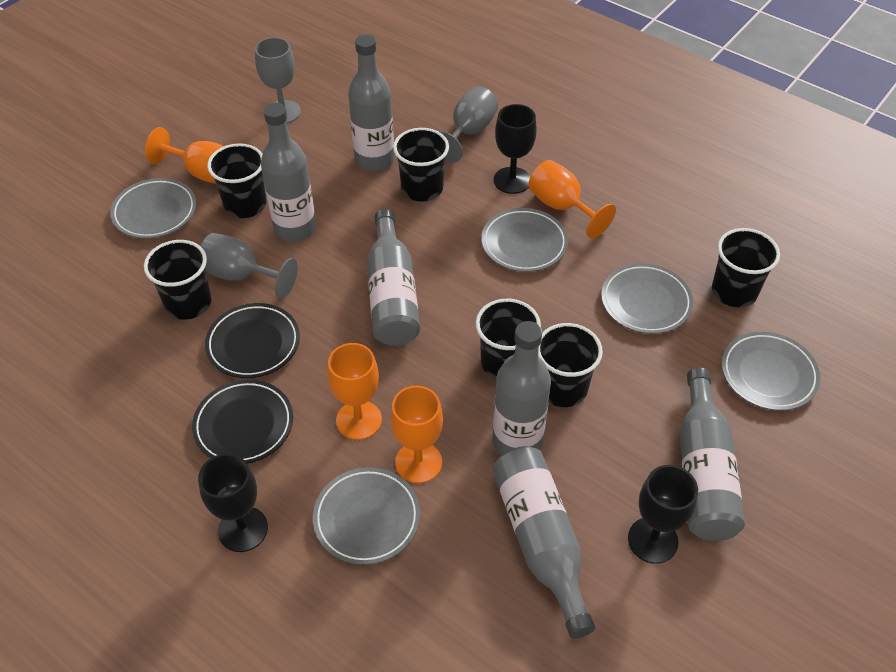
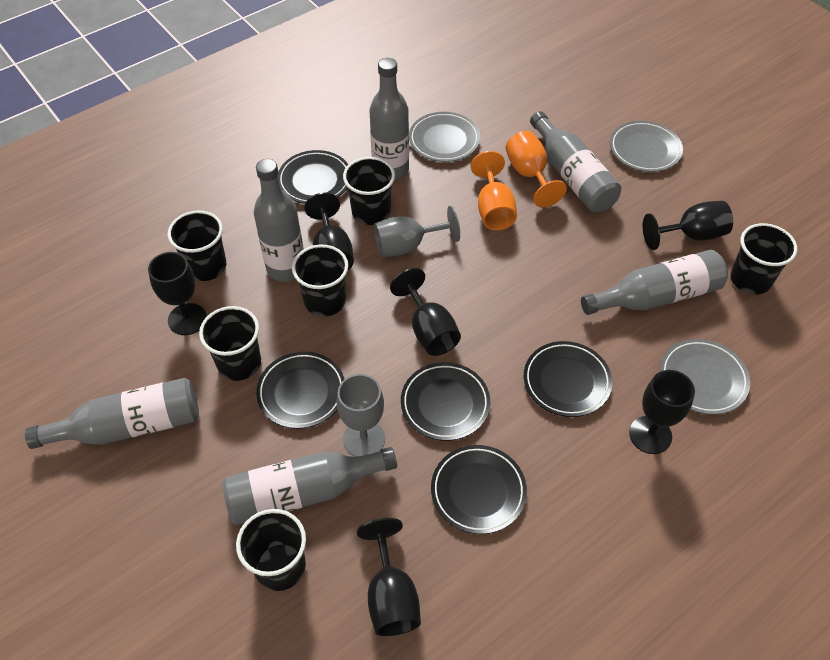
black goblet: 3 -> 6
black plate: 2 -> 5
grey goblet: 3 -> 2
grey plate: 5 -> 3
orange goblet: 4 -> 2

